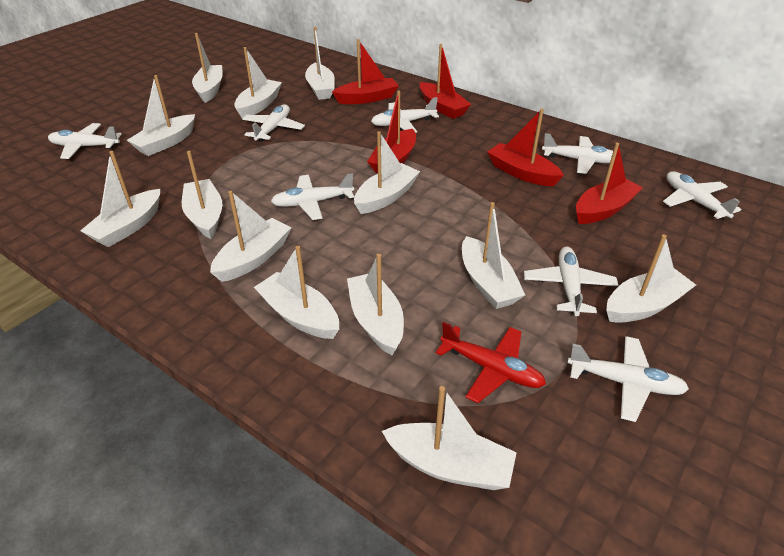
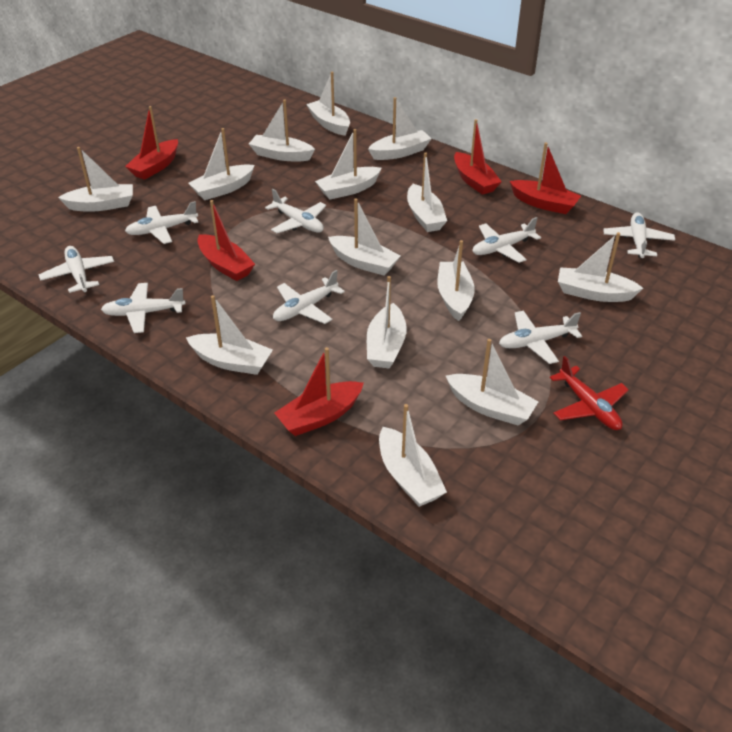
white boat: 13 -> 14

